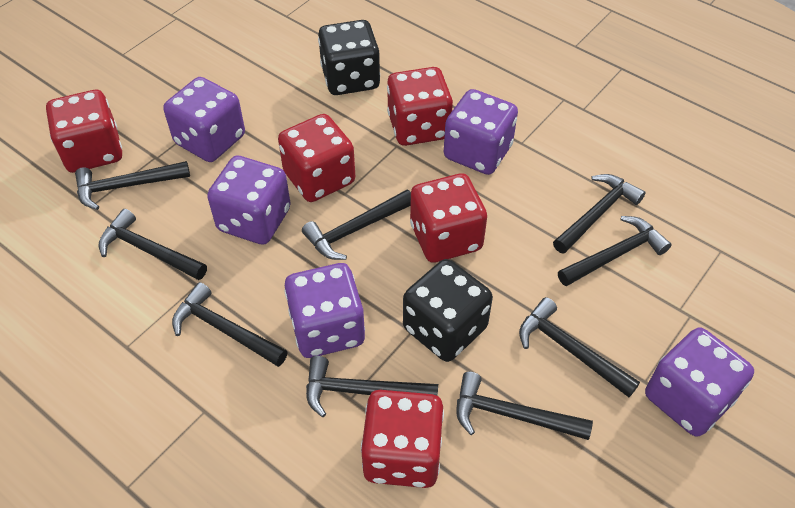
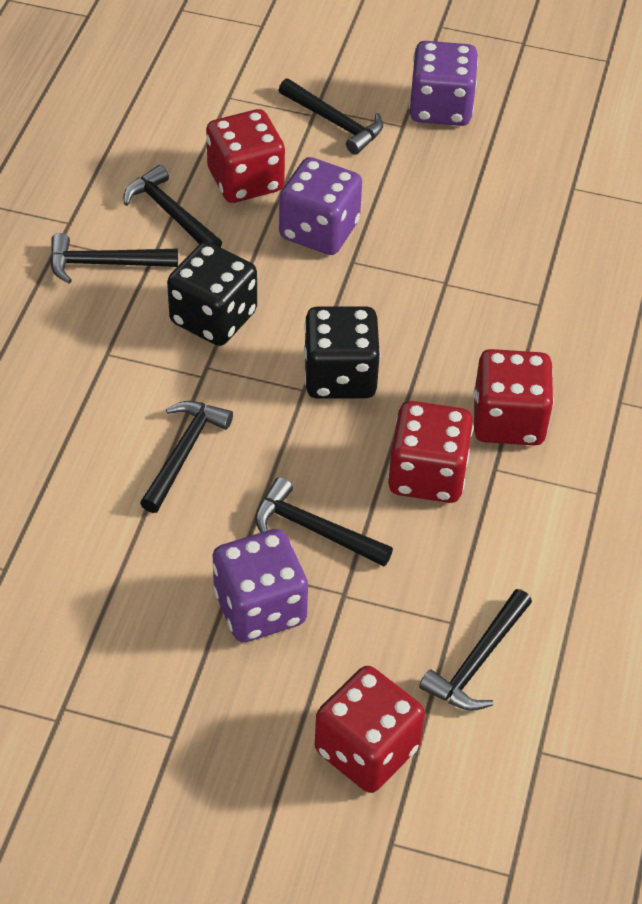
black hammer: 9 -> 6
purple dice: 5 -> 3
red dice: 5 -> 4

